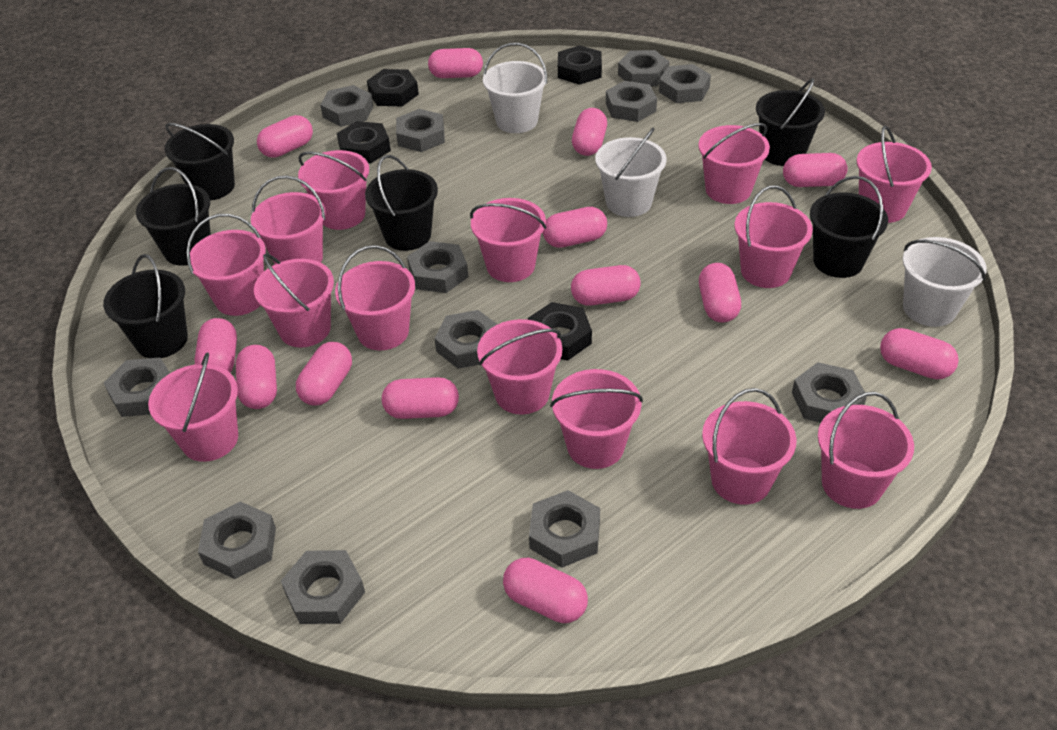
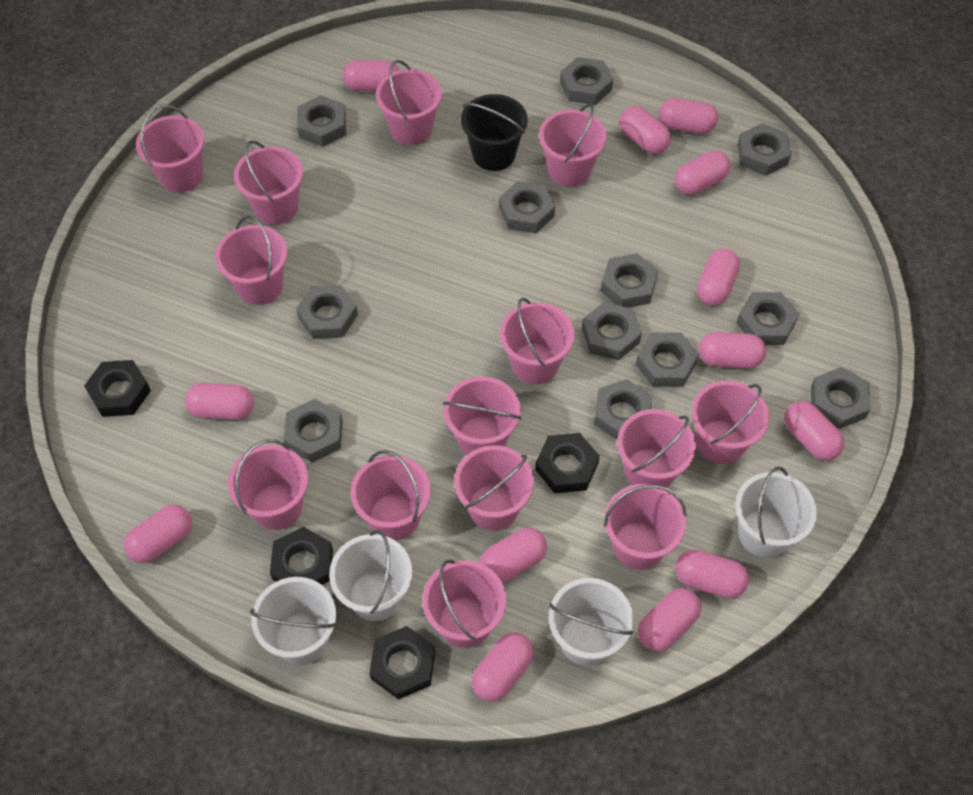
black bucket: 6 -> 1
white bucket: 3 -> 4

